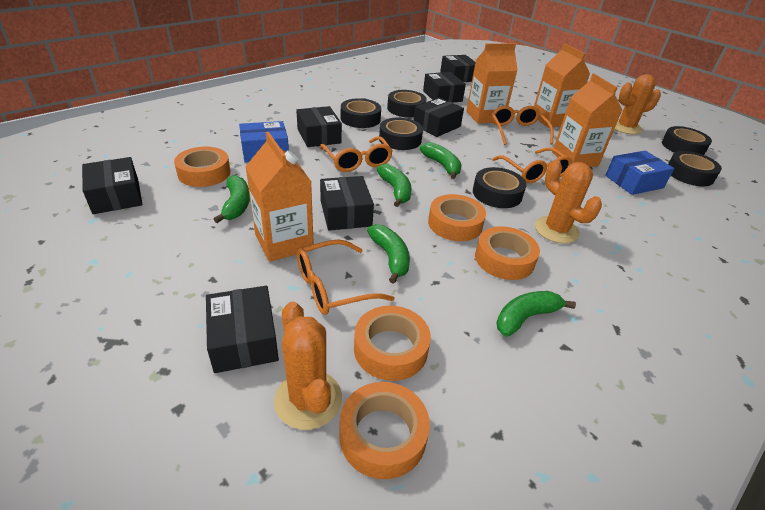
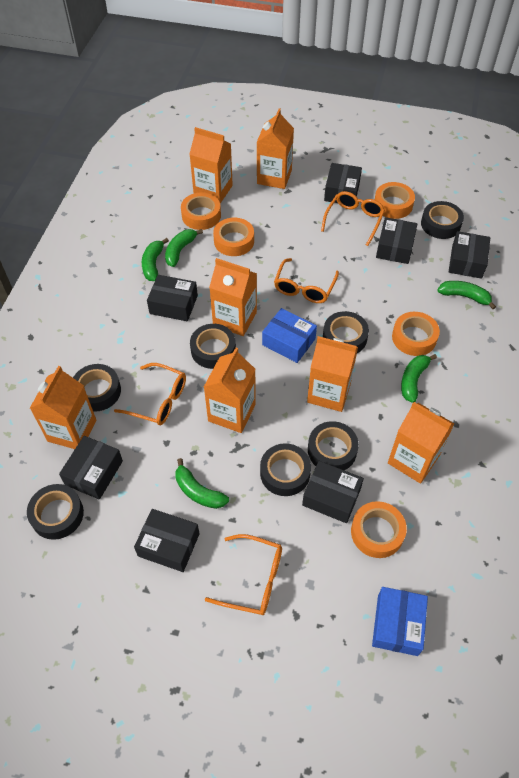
black tape: 6 -> 7
orange cactus: 3 -> 0
orange carton: 4 -> 7

